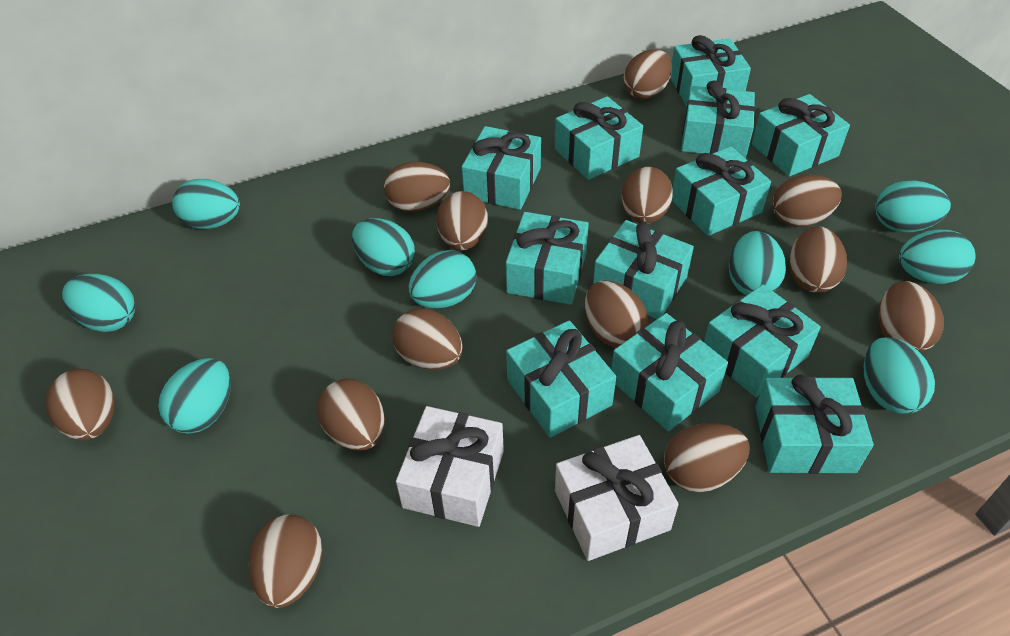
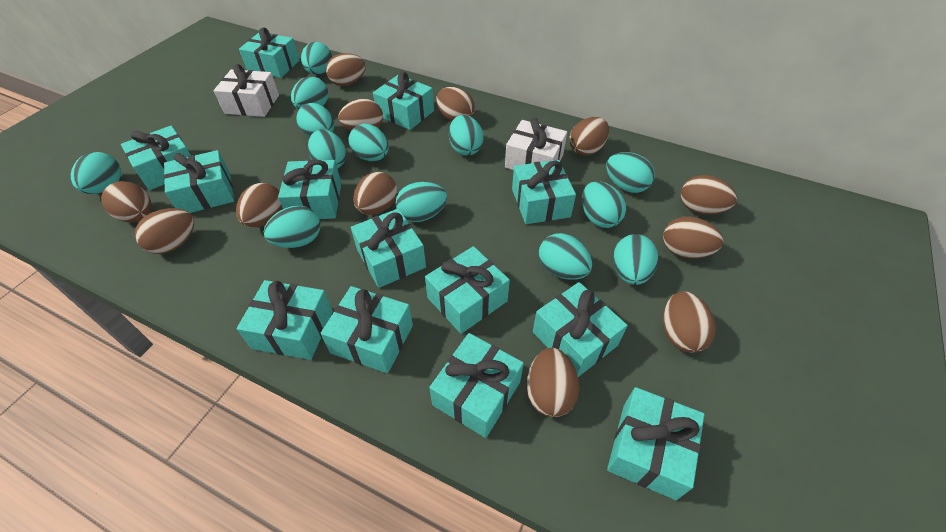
brown egg: 13 -> 12
turquoise egg: 9 -> 13
turquoise gift: 12 -> 13

